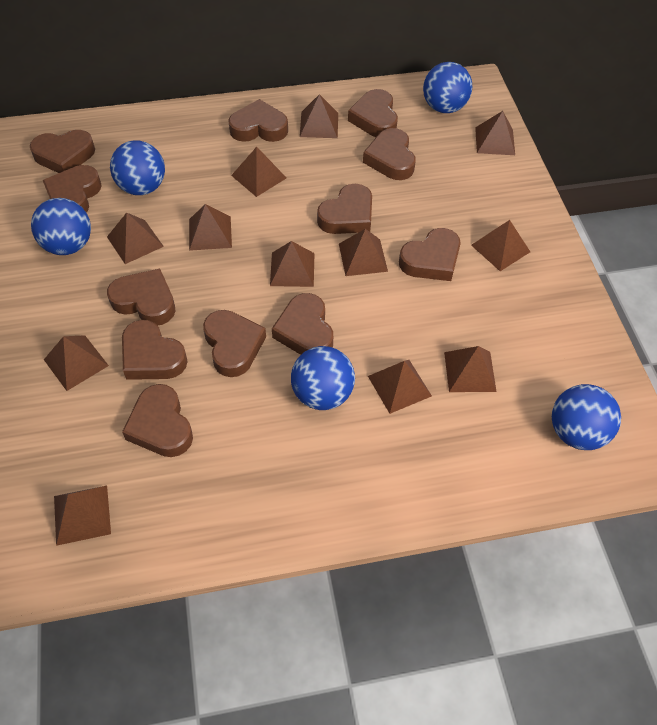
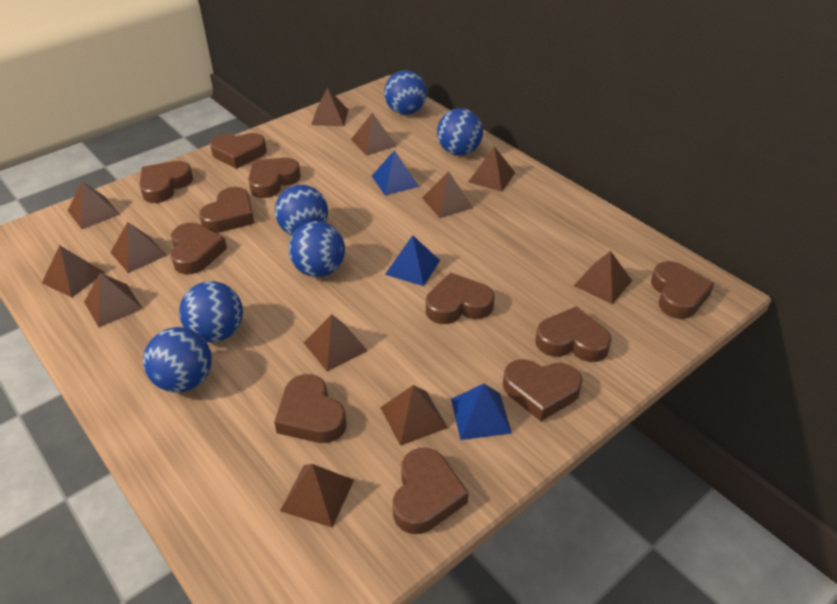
blue ball: 5 -> 6
blue pyramid: 0 -> 3
brown heart: 12 -> 11

